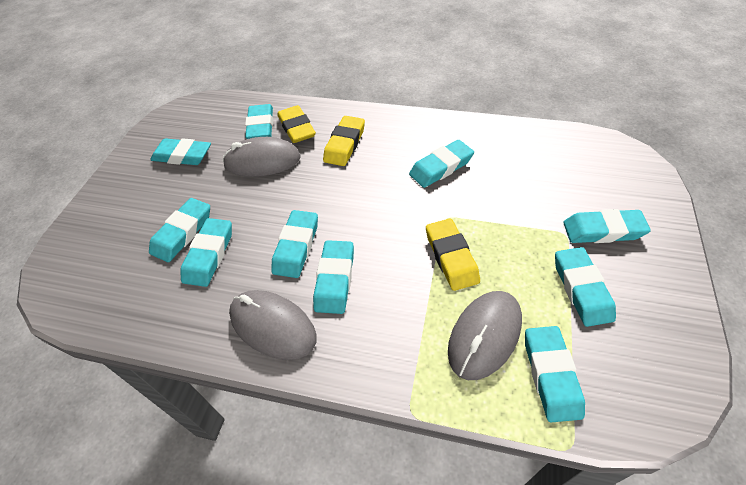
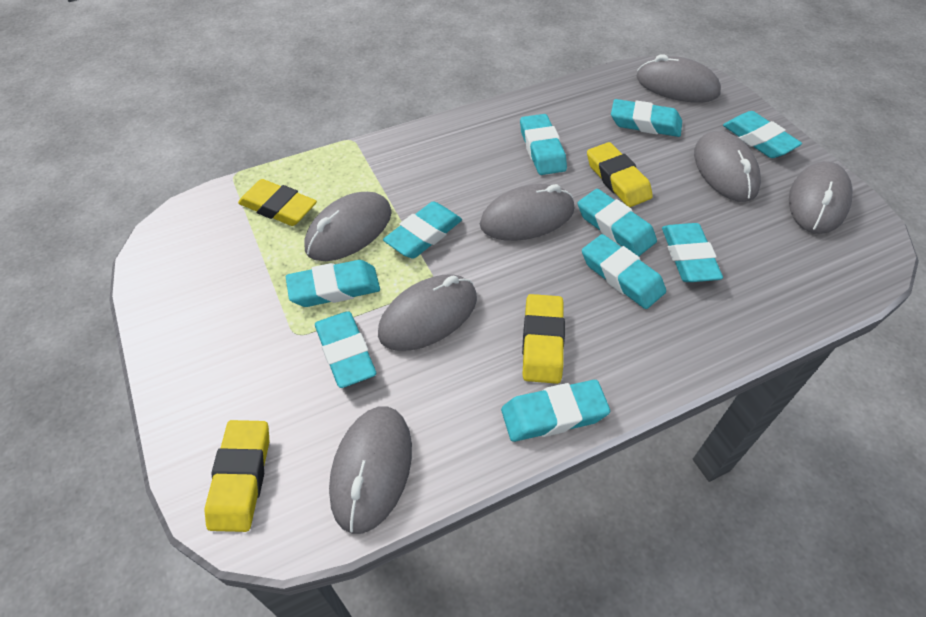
grey mouse: 3 -> 7
yellow eraser: 3 -> 4

